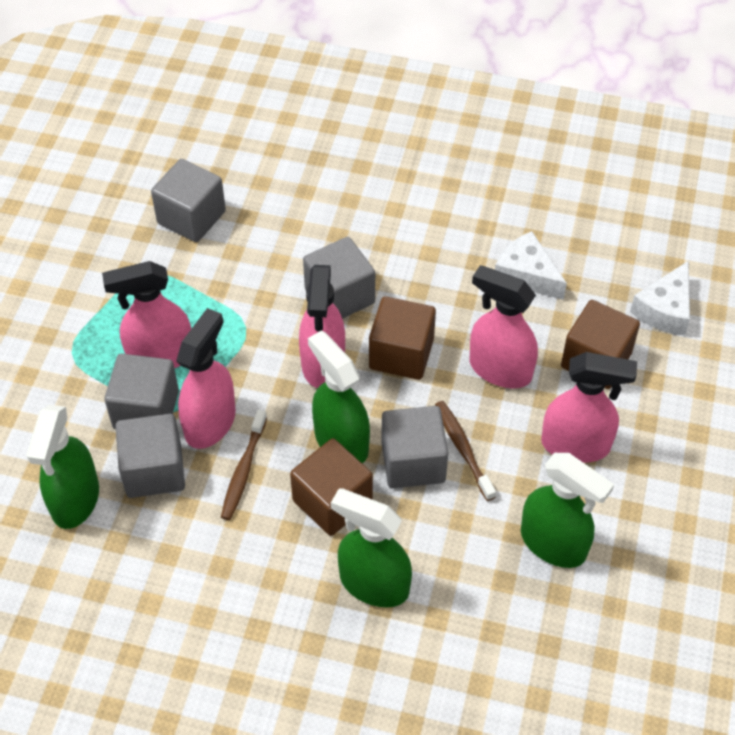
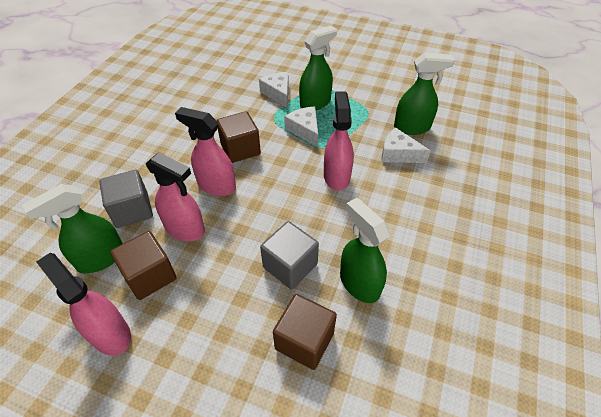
brown toothbrush: 2 -> 0
grey cube: 5 -> 2
pink spray bottle: 5 -> 4
white cheese: 2 -> 3

